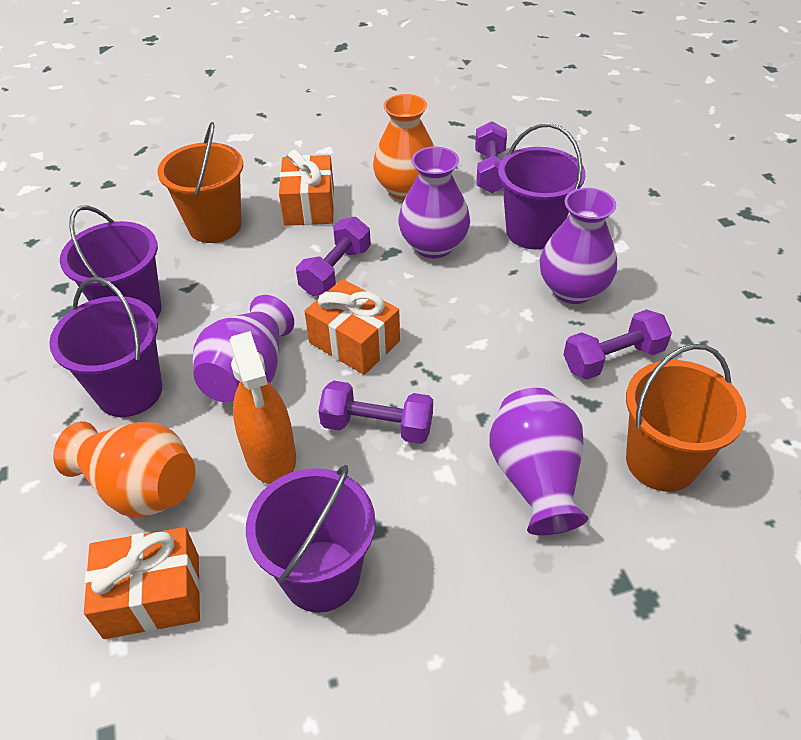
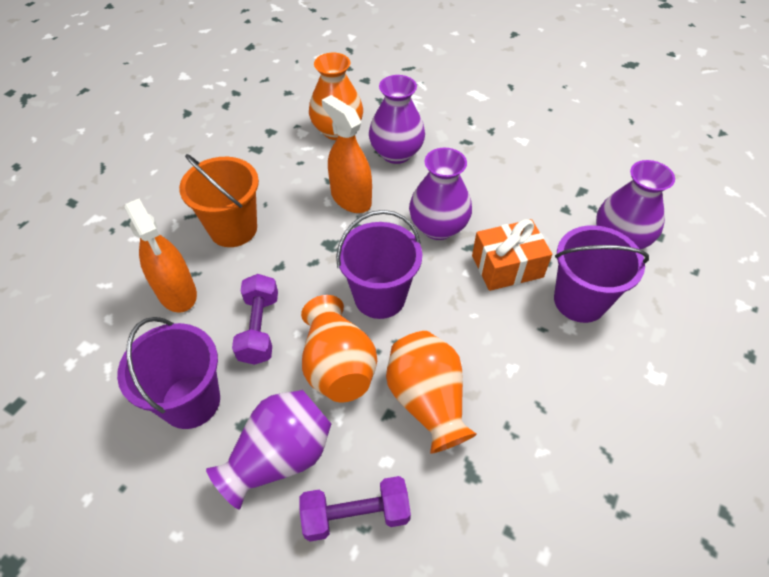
orange bucket: 2 -> 1
orange gift: 3 -> 1
orange spray bottle: 1 -> 2
orange vase: 2 -> 3
purple bucket: 4 -> 3
purple dumbbell: 4 -> 2

